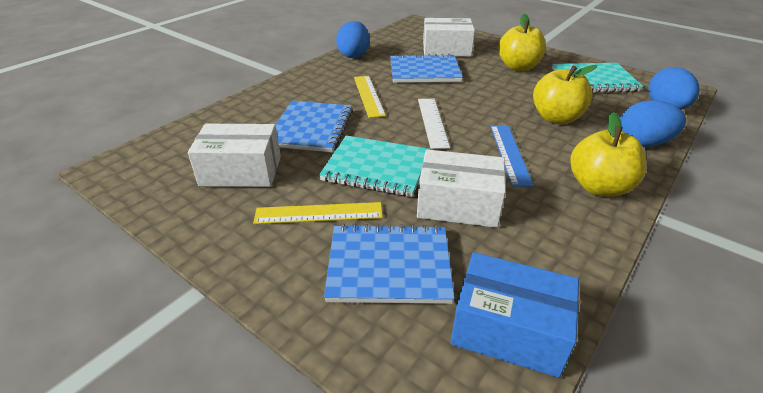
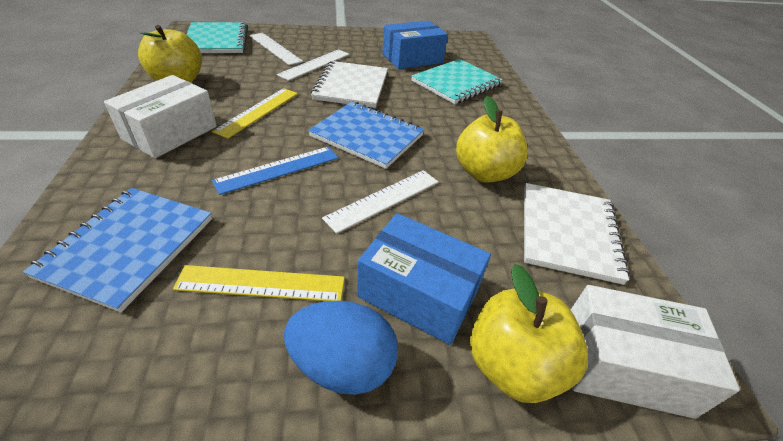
blue box: 1 -> 2
blue egg: 3 -> 1
blue notebook: 3 -> 2
white box: 3 -> 2
white notebook: 0 -> 2
white ruler: 1 -> 3

